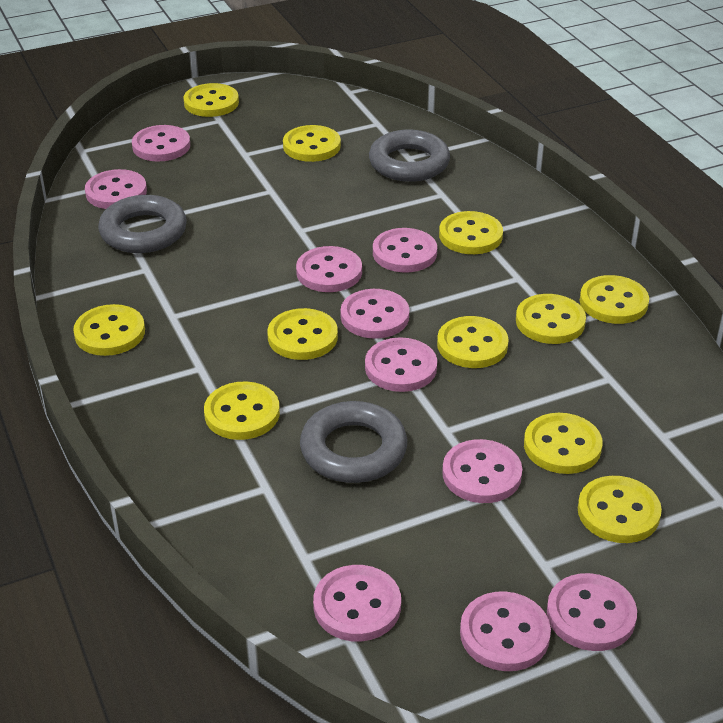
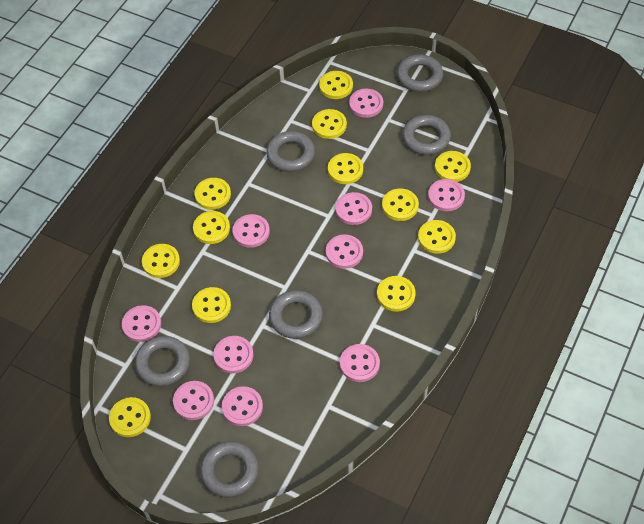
grey ring: 3 -> 6
yellow button: 11 -> 12

